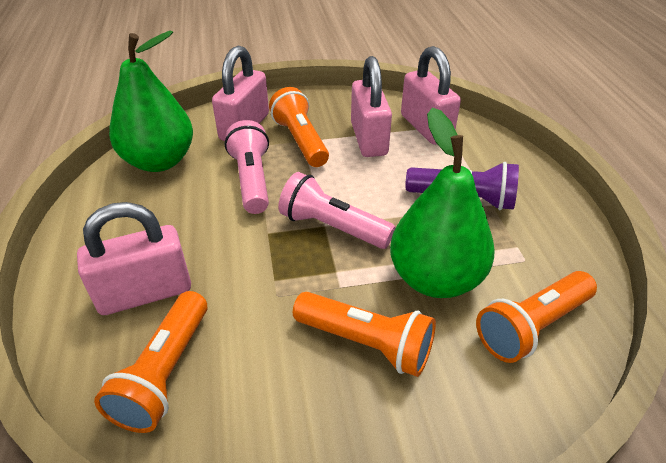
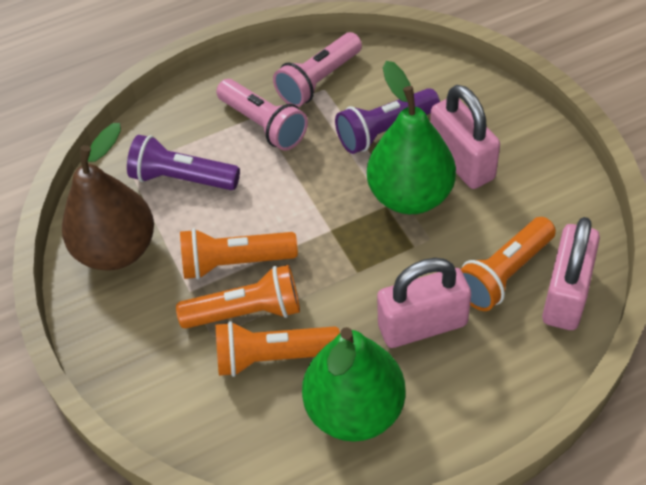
brown pear: 0 -> 1
pink padlock: 4 -> 3
purple flashlight: 1 -> 2

